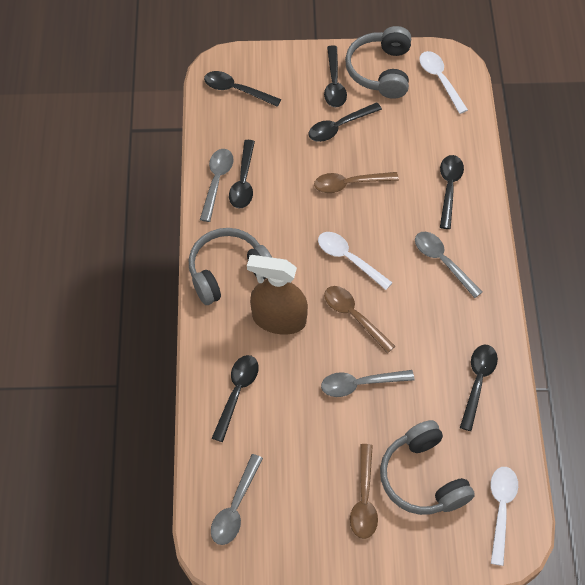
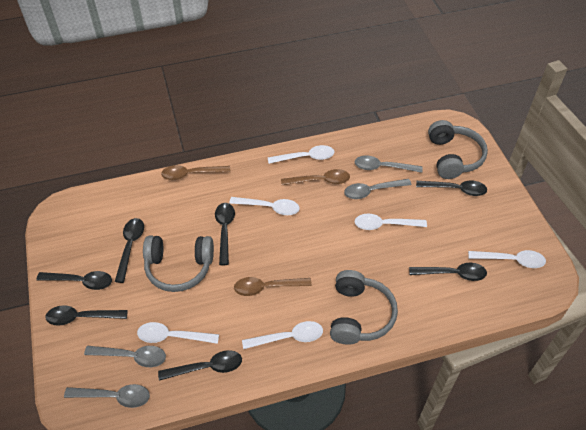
brown spray bottle: 1 -> 0
white spoon: 3 -> 6

